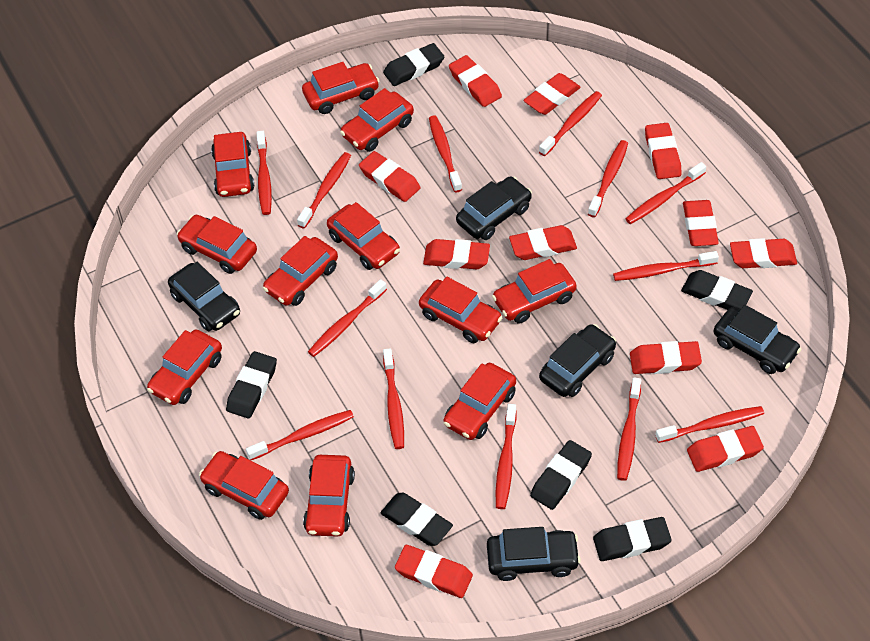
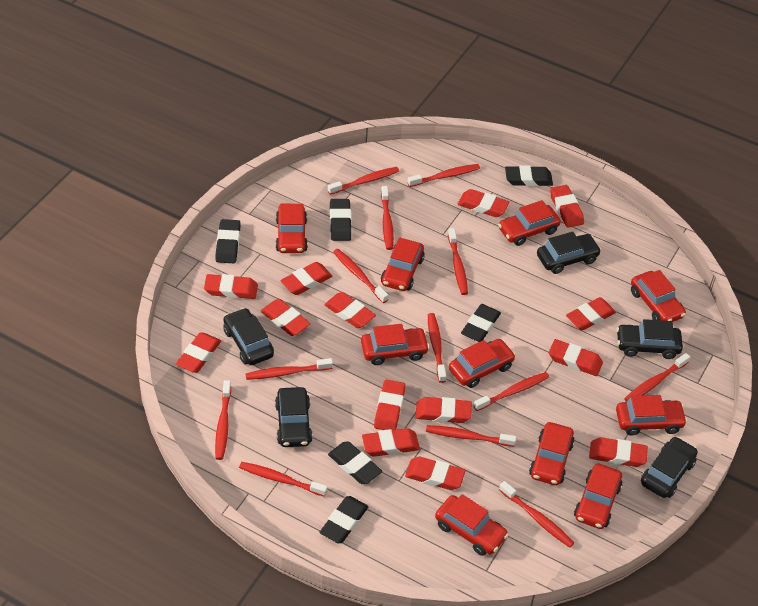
red car: 12 -> 10
red eraser: 11 -> 14

